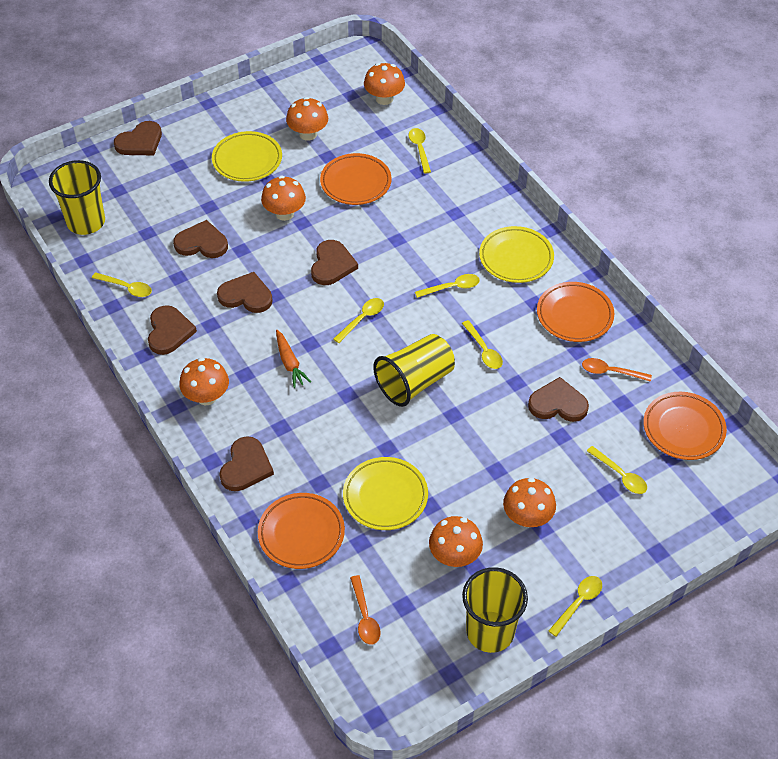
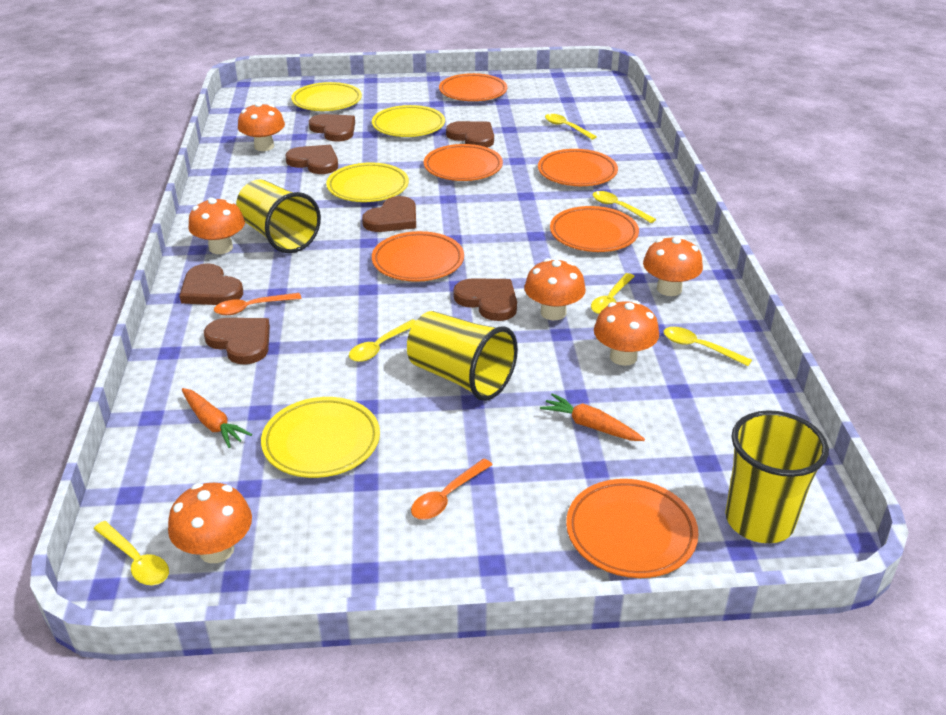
orange carrot: 1 -> 2
orange plate: 4 -> 6
yellow plate: 3 -> 4
yellow spoon: 7 -> 6

